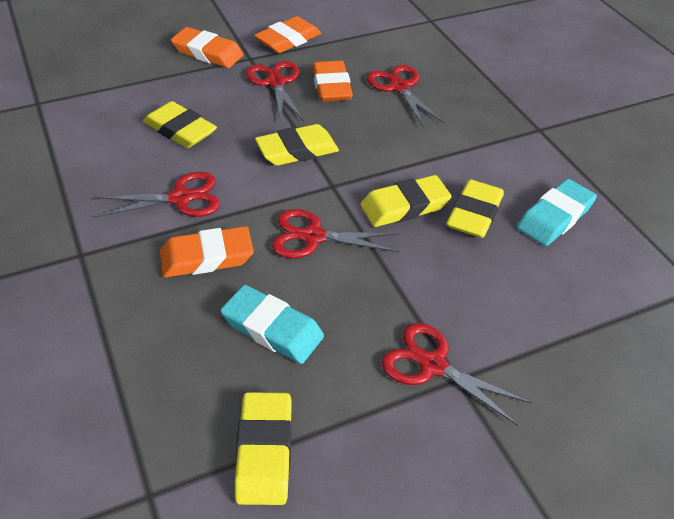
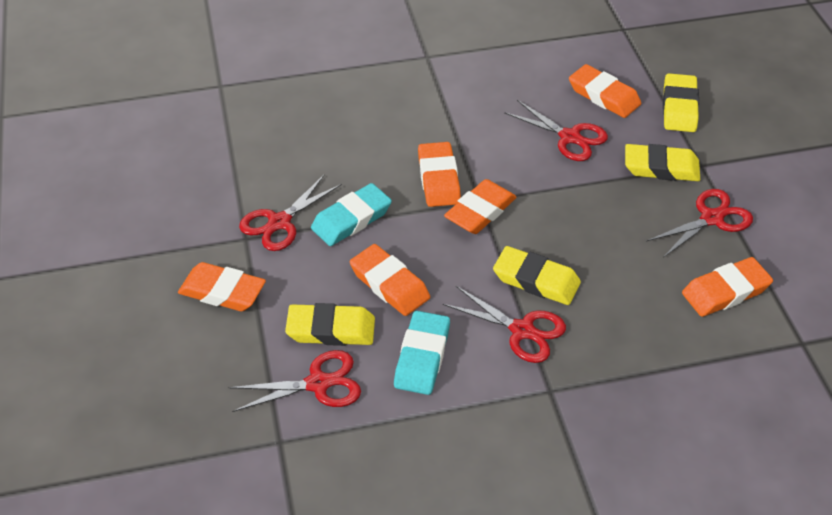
orange eraser: 4 -> 6
yellow eraser: 5 -> 4

